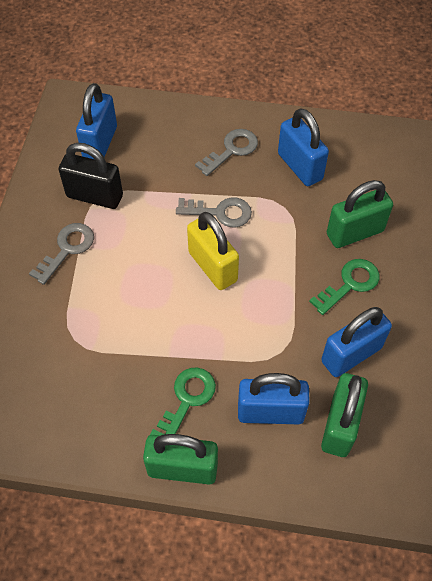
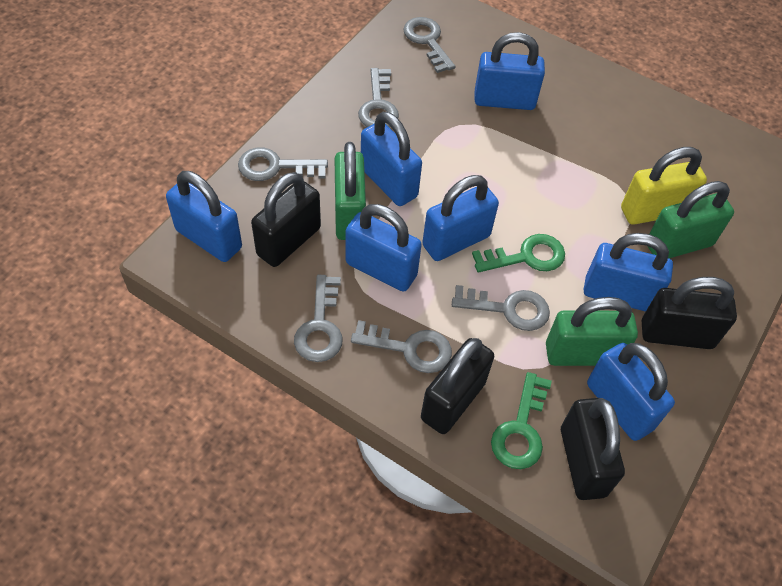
black padlock: 1 -> 4
blue padlock: 4 -> 7
grey key: 3 -> 6

